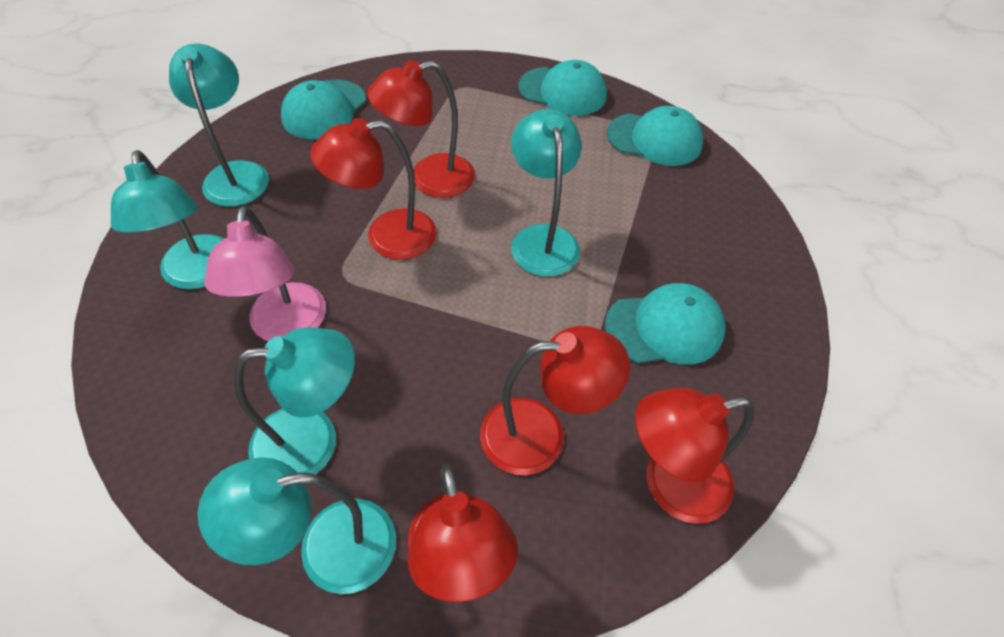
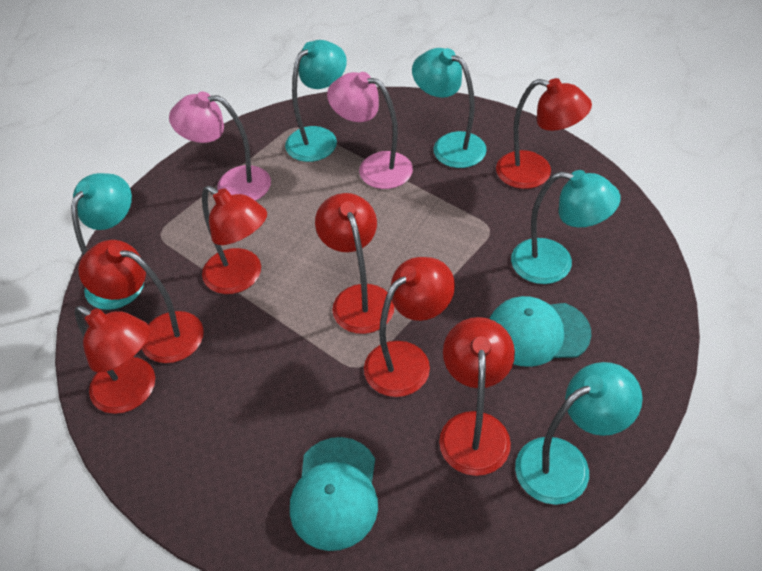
pink lamp: 1 -> 2
red lamp: 5 -> 7
turquoise cap: 4 -> 2

